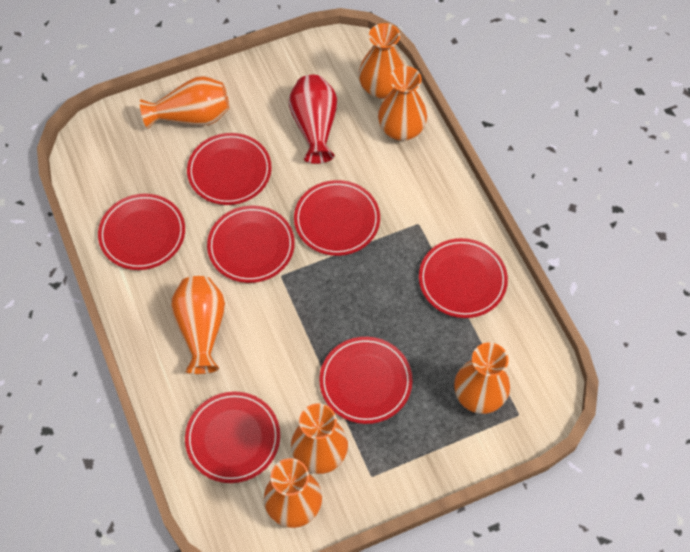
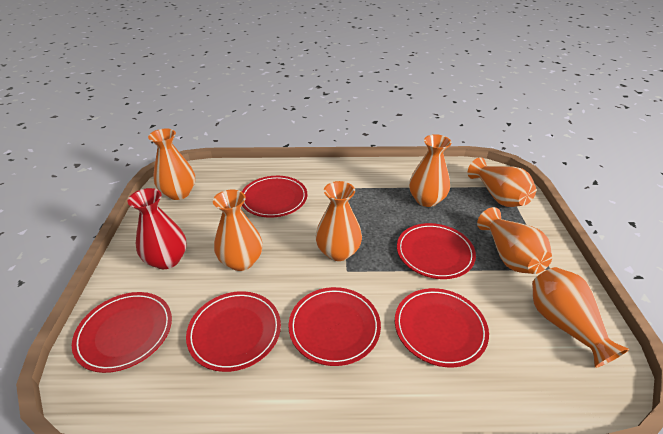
red plate: 7 -> 6

